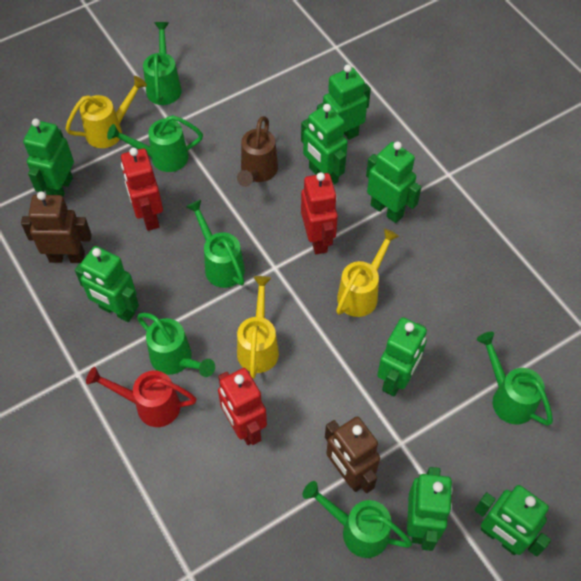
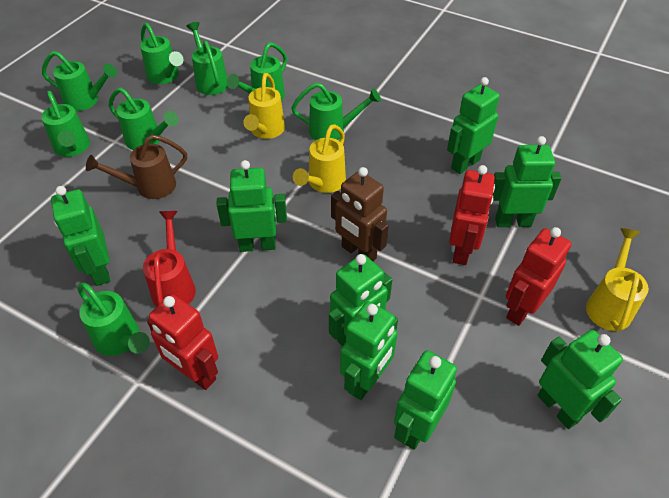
brown robot: 2 -> 1
green watering can: 6 -> 8

